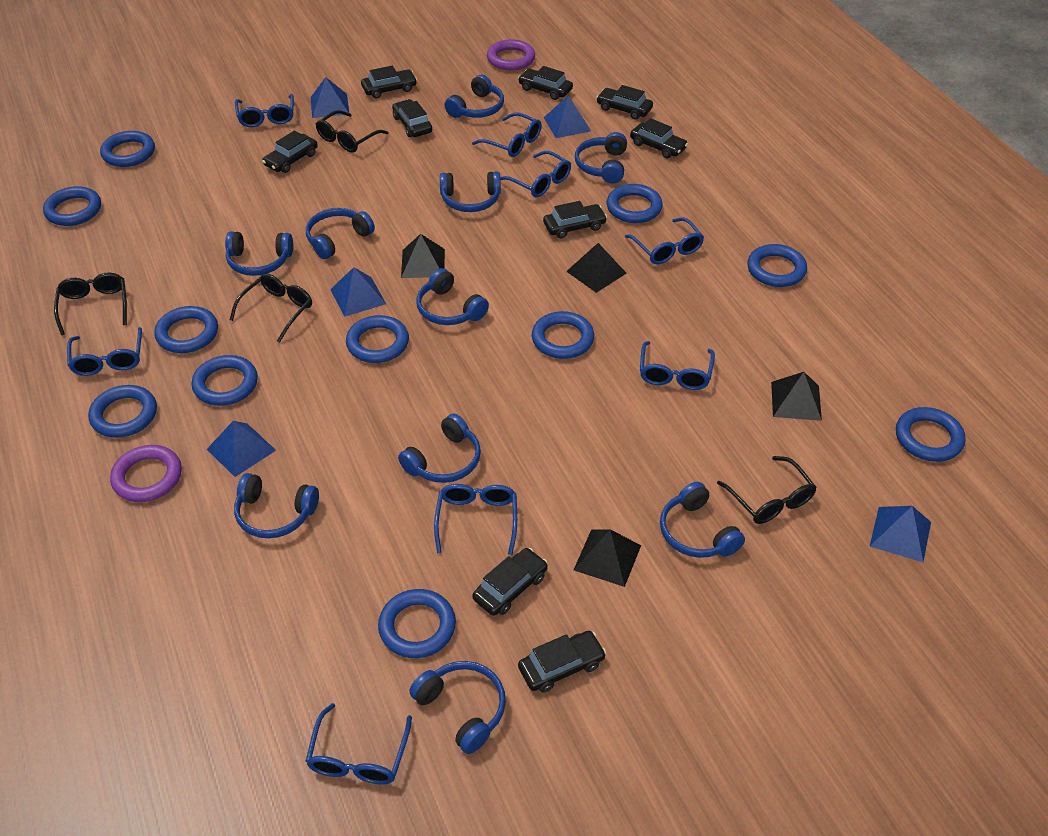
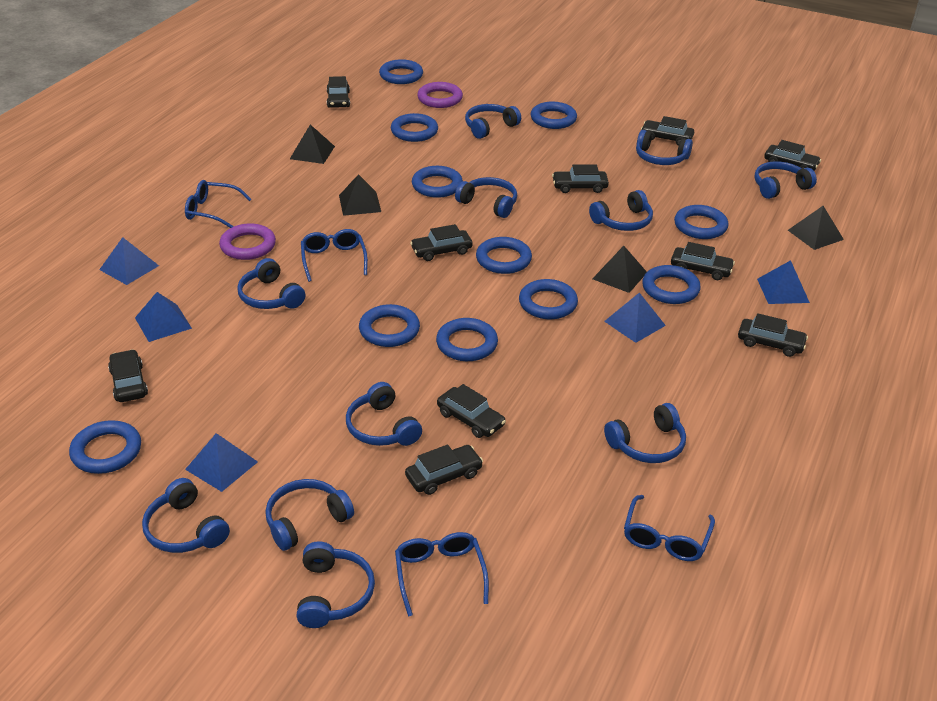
black car: 9 -> 10
black glasses: 4 -> 0
blue glasses: 8 -> 4
blue headphones: 10 -> 11

